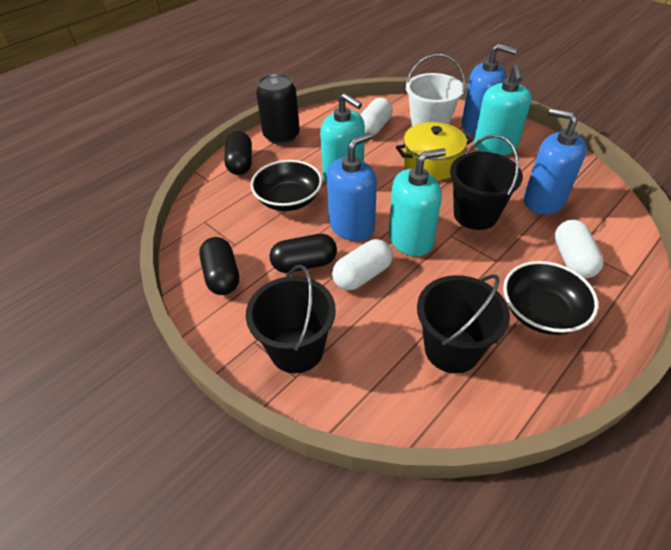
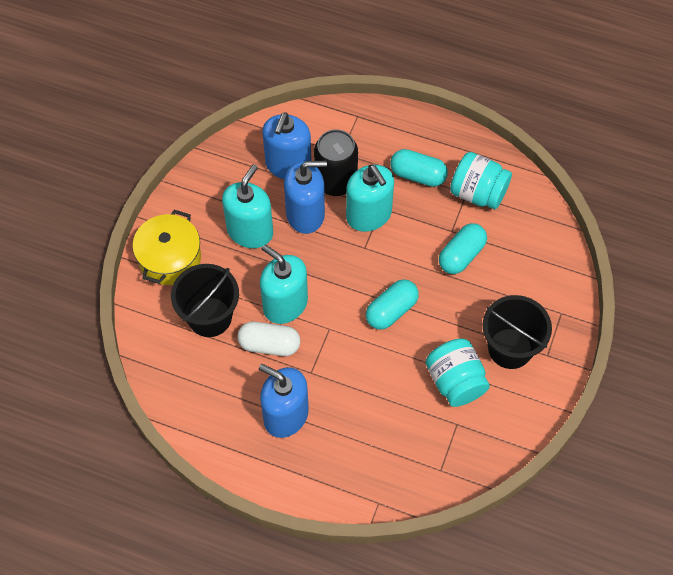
black bowl: 2 -> 0
black bucket: 3 -> 2
black capsule: 3 -> 0
turquoise capsule: 0 -> 3
turquoise jar: 0 -> 2
white bucket: 1 -> 0
white capsule: 3 -> 1

